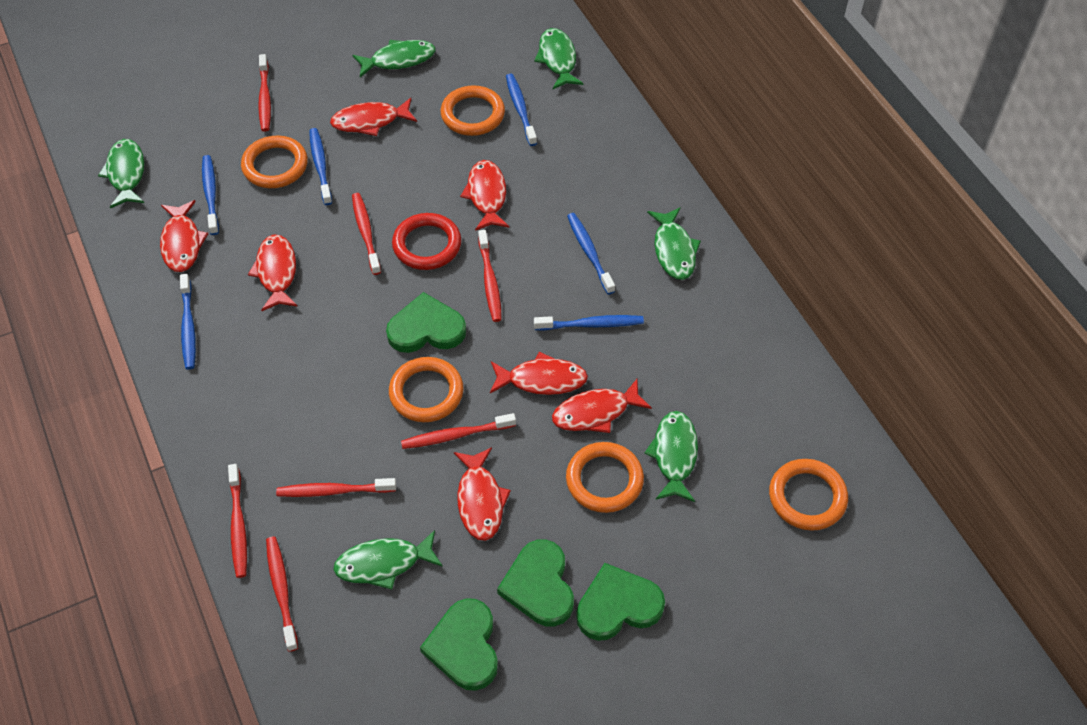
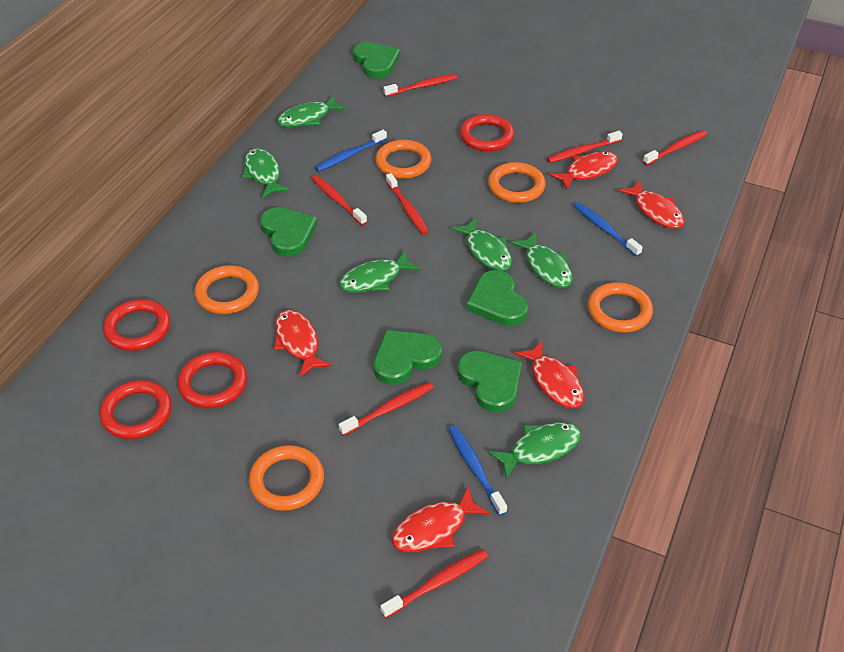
blue toothbrush: 6 -> 3
green heart: 4 -> 5
red fish: 7 -> 5
red ring: 1 -> 4

